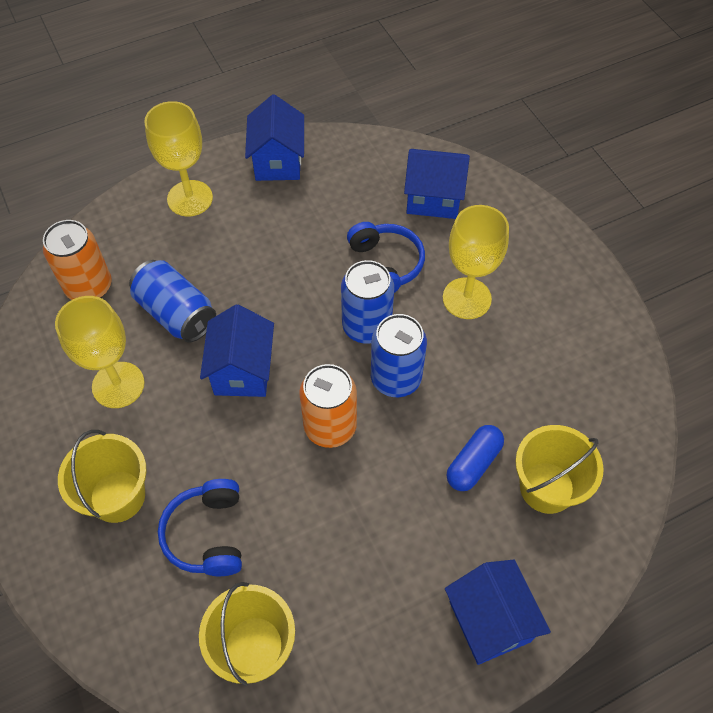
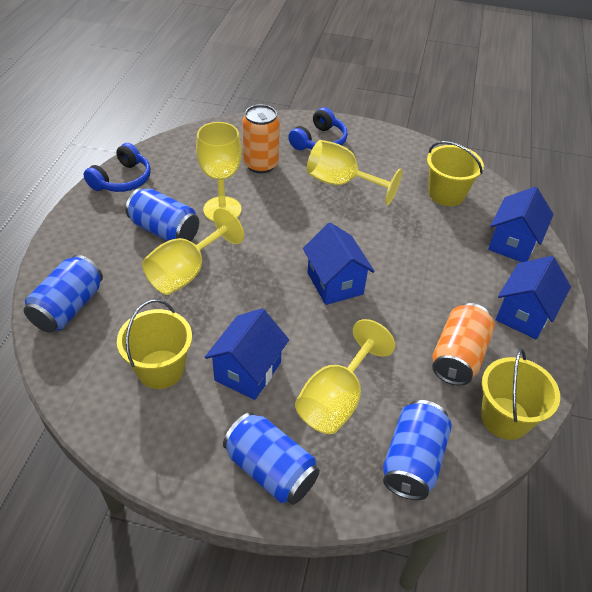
blue can: 3 -> 4
blue capsule: 1 -> 0
yellow goblet: 3 -> 4

